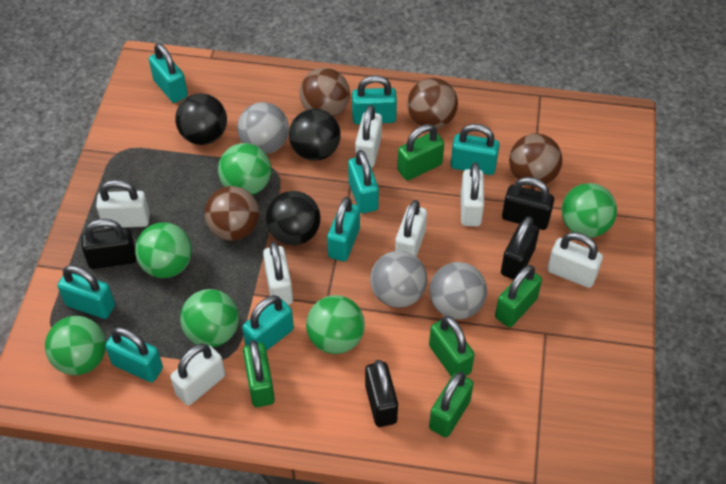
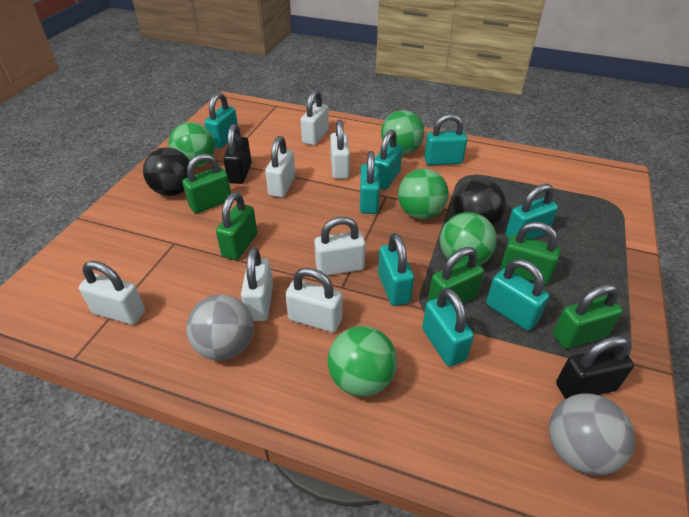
black ball: 3 -> 2
black padlock: 4 -> 2
brown ball: 4 -> 0
green ball: 6 -> 5
grey ball: 3 -> 2

